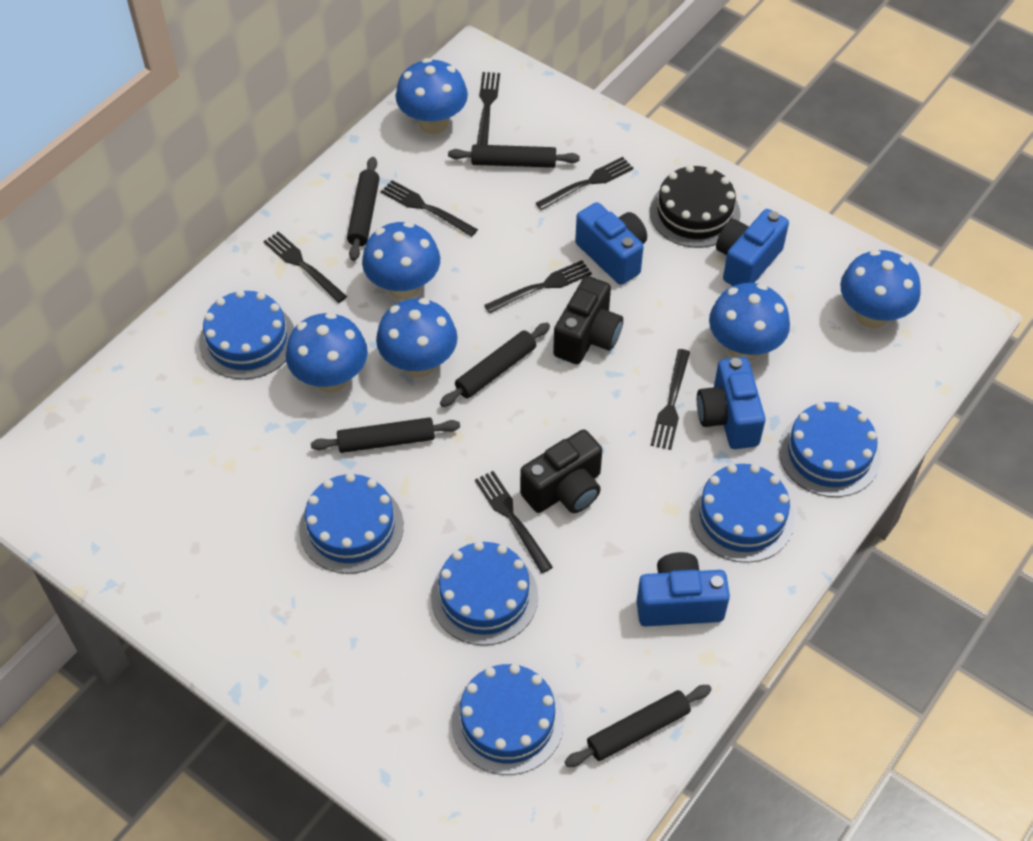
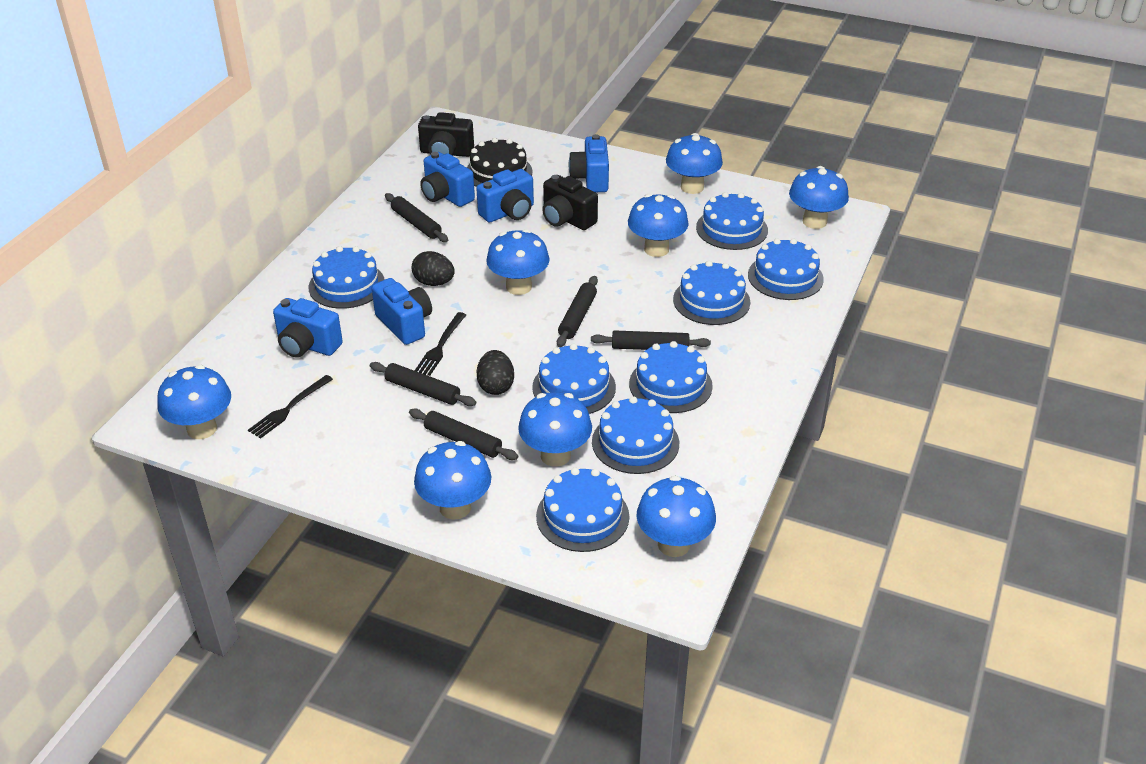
black egg: 0 -> 2
black fork: 7 -> 2
blue cake: 6 -> 8
blue camera: 4 -> 5
blue mushroom: 6 -> 8

